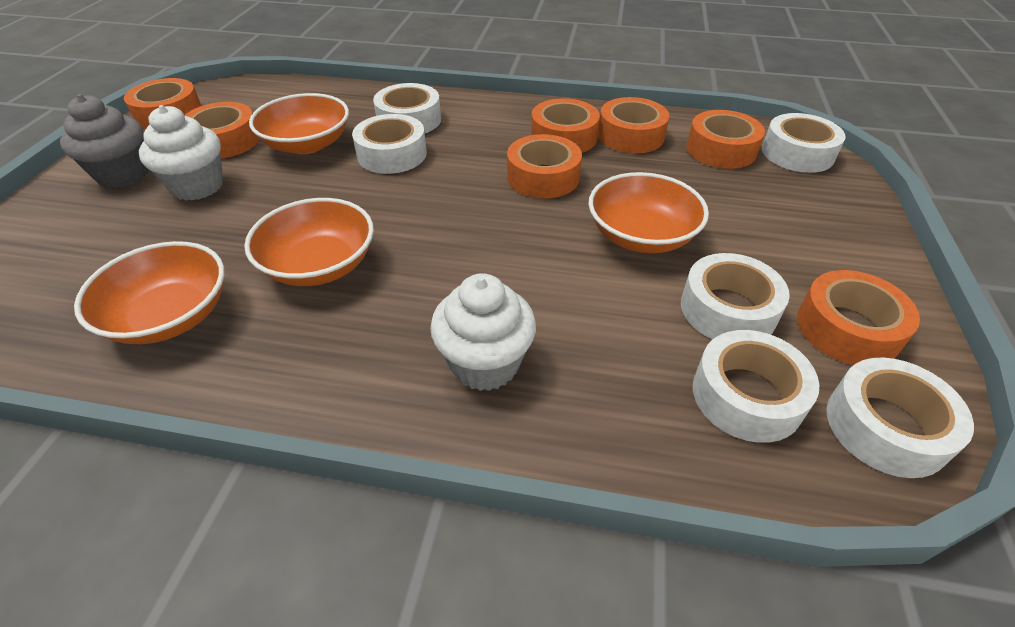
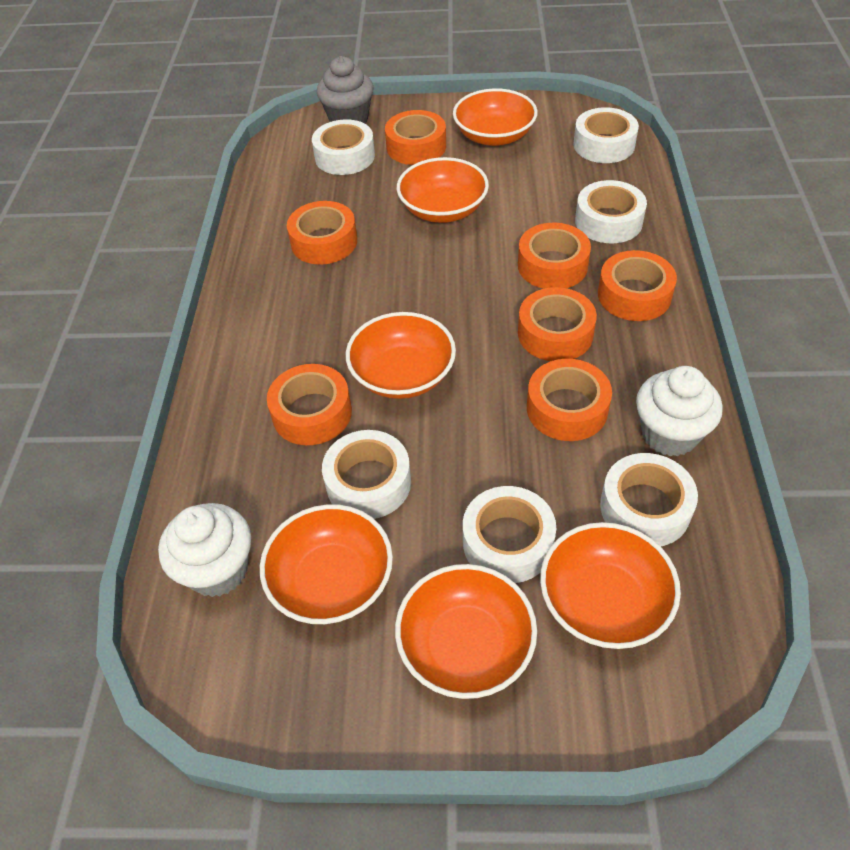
orange bowl: 4 -> 6

